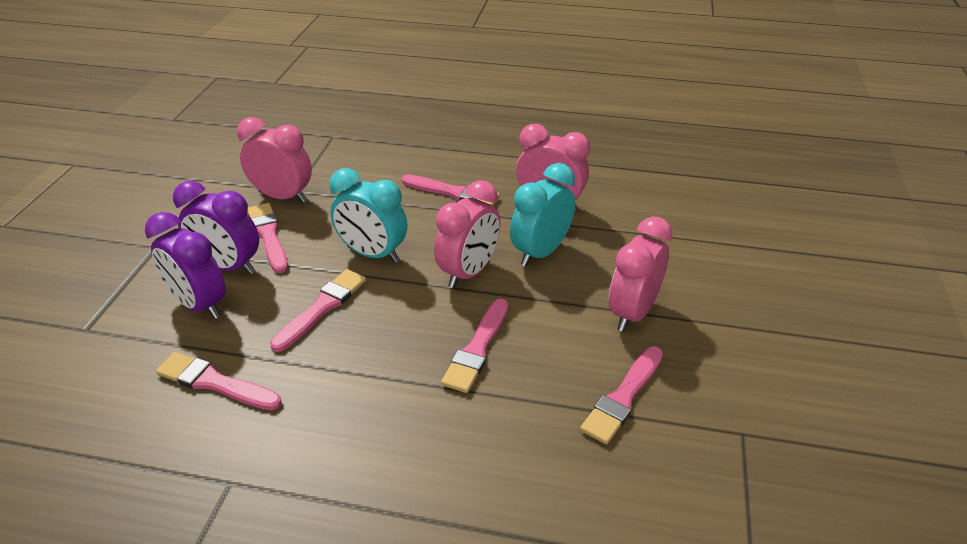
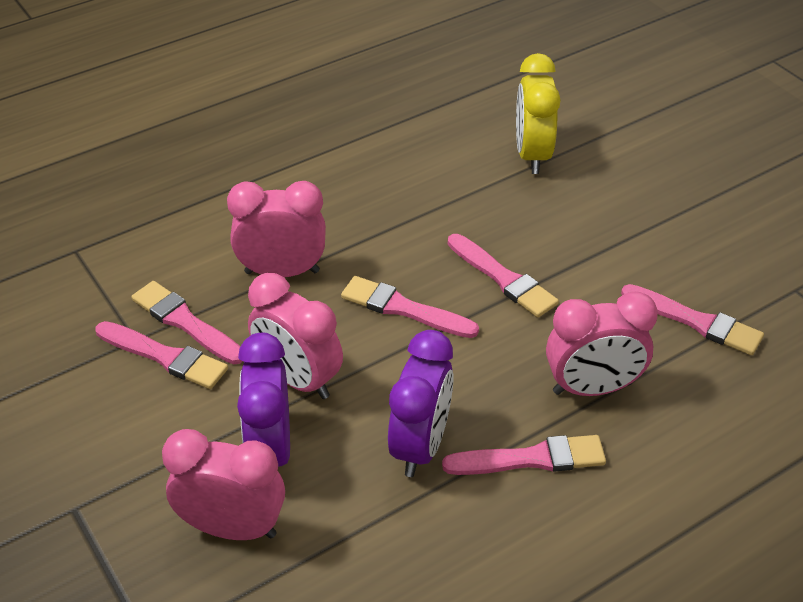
turquoise clock: 2 -> 0
yellow clock: 0 -> 1

